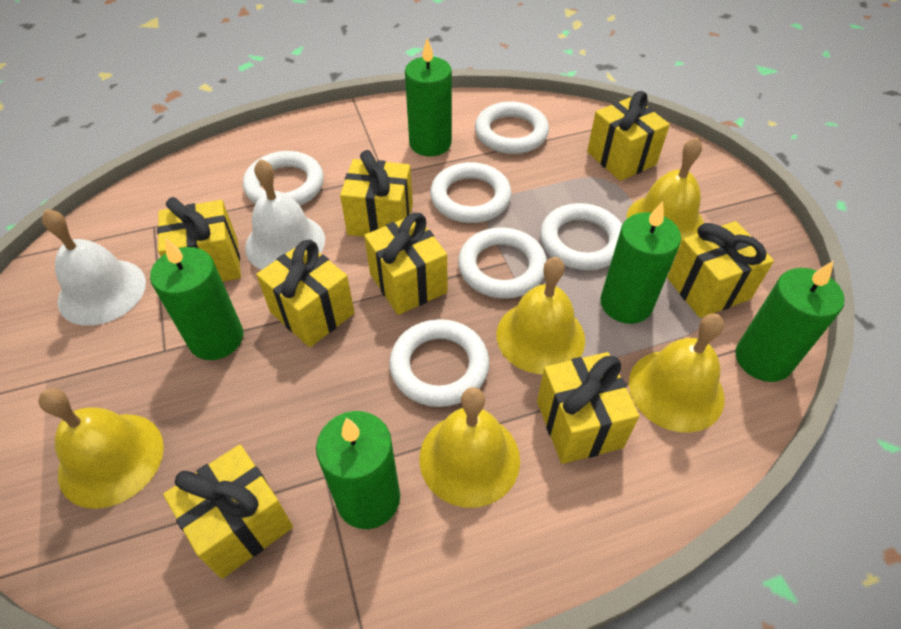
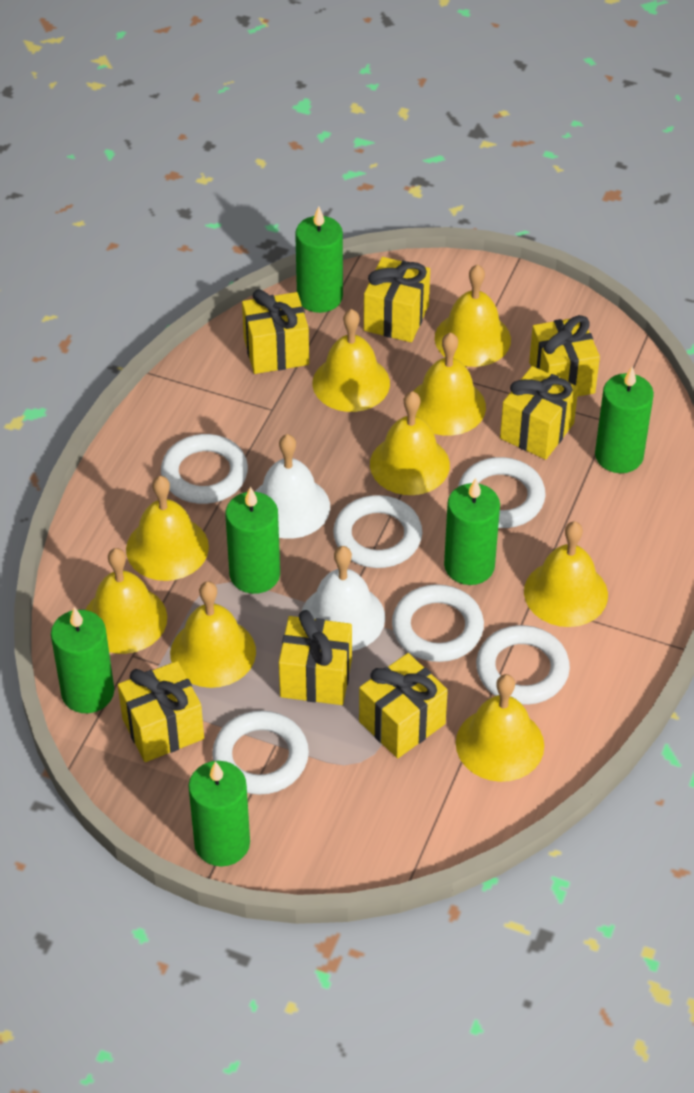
green candle: 5 -> 6
yellow bell: 5 -> 9
yellow gift: 8 -> 7

